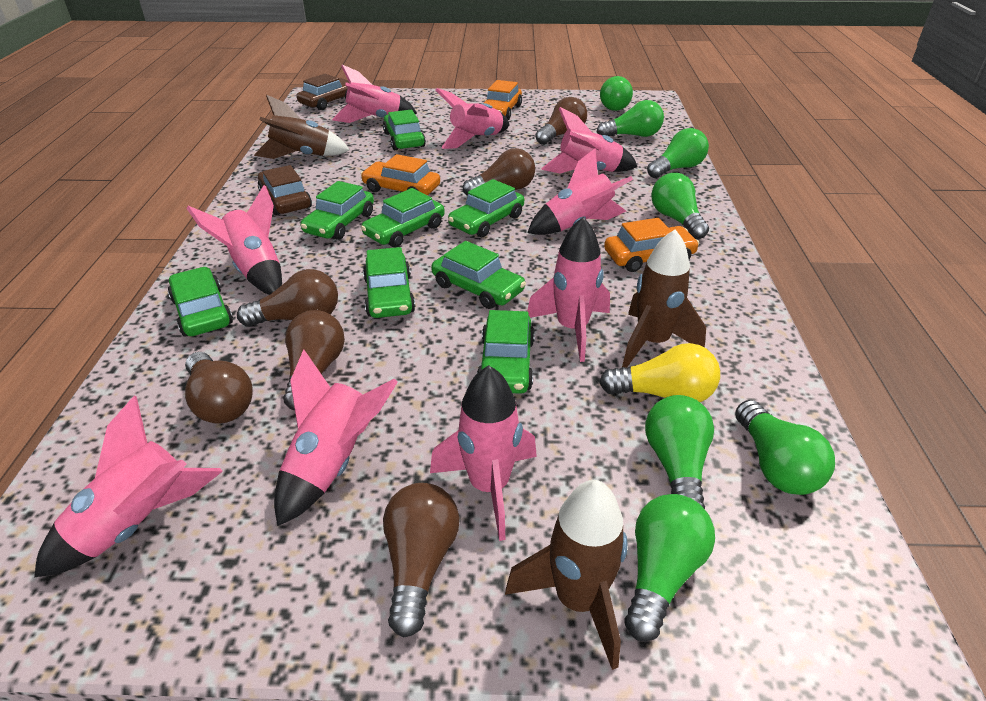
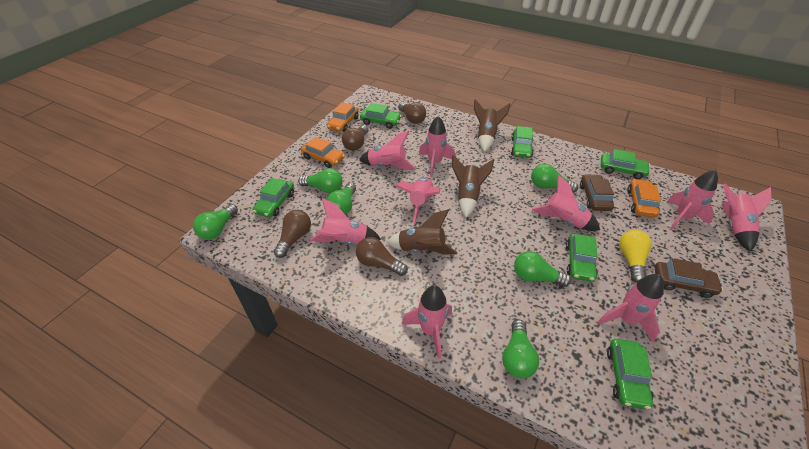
brown light bulb: 6 -> 4
green car: 8 -> 6
green light bulb: 7 -> 6

